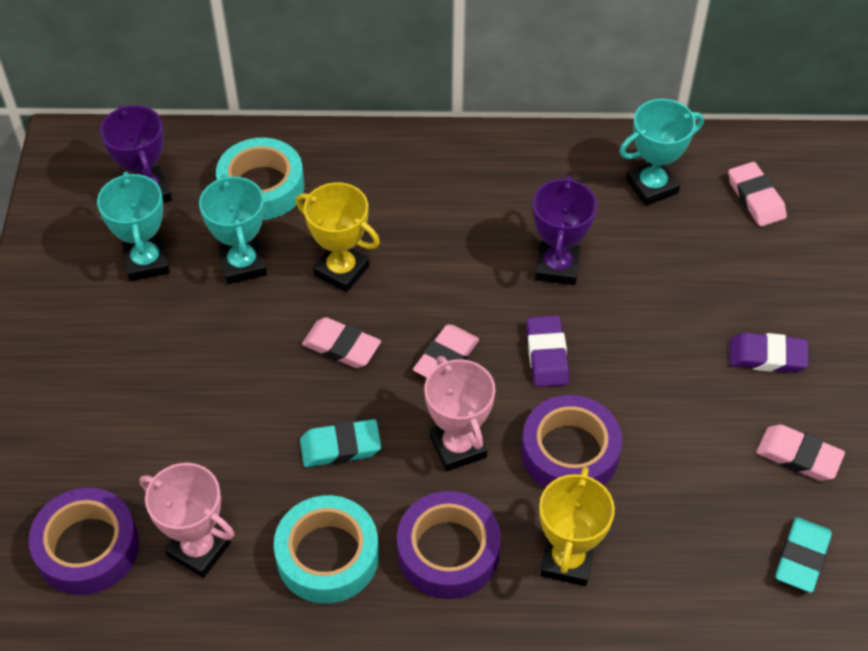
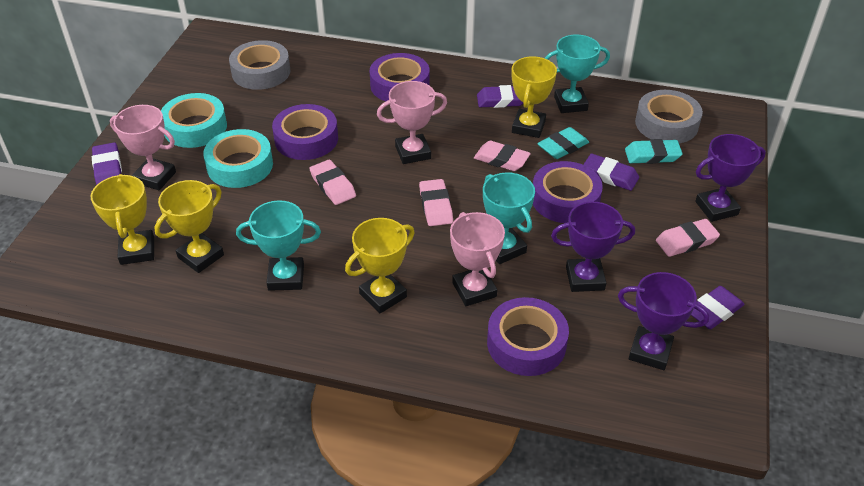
grey tape: 0 -> 2
pink trophy: 2 -> 3
purple eraser: 2 -> 4
purple tape: 3 -> 4
purple trophy: 2 -> 3
yellow trophy: 2 -> 4

